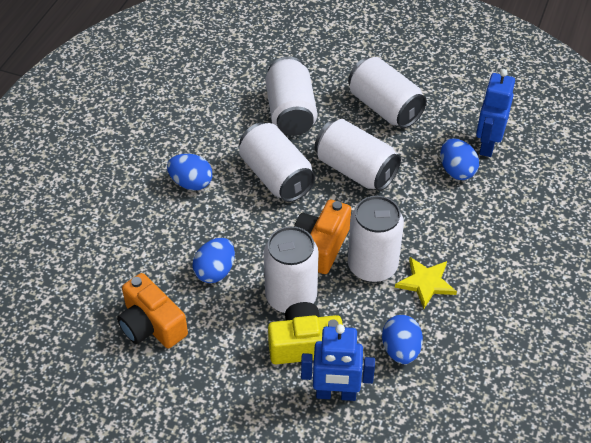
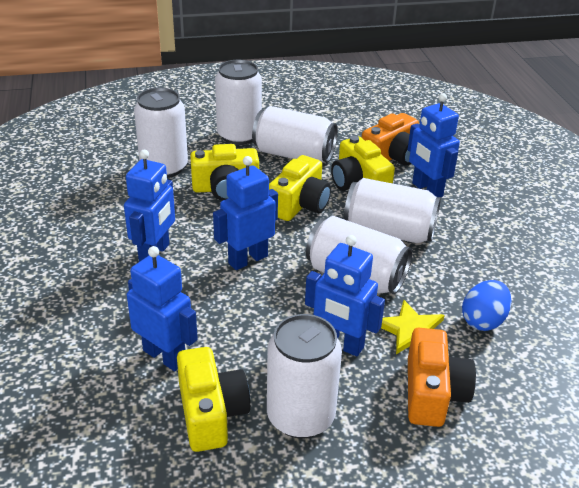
blue egg: 4 -> 1
blue robot: 2 -> 5
yellow camera: 1 -> 4

